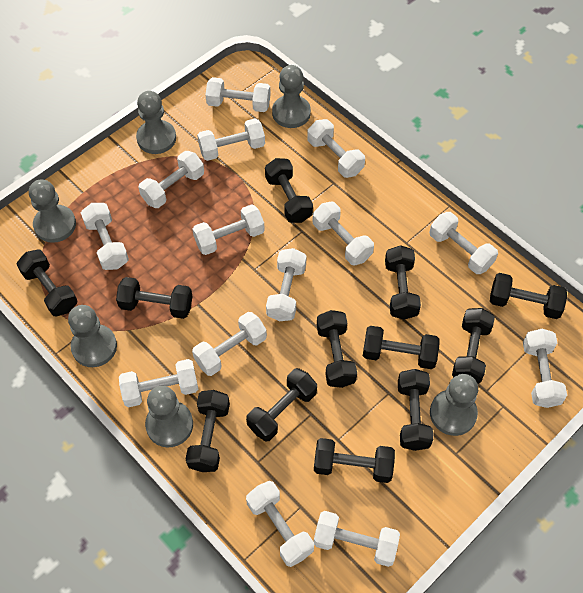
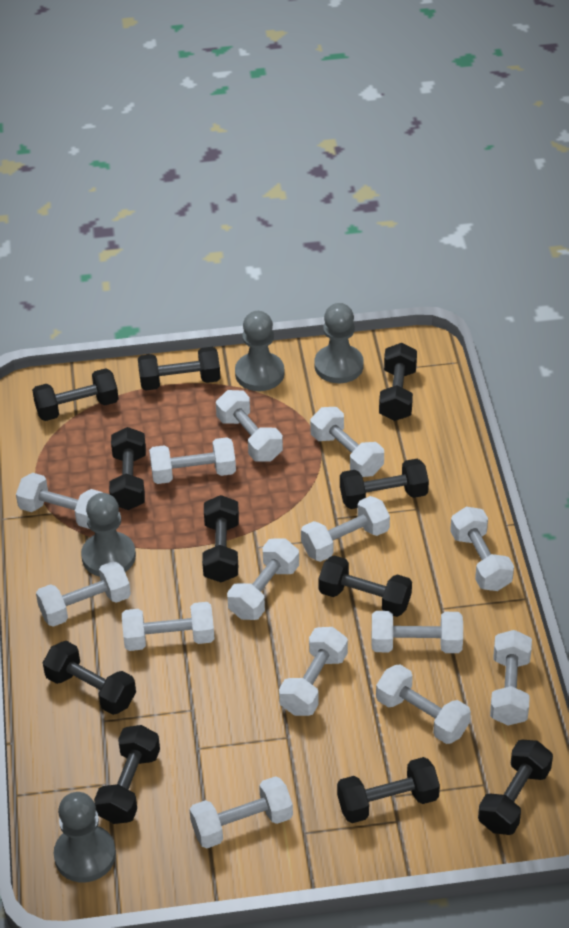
black dumbbell: 12 -> 11
grey pawn: 6 -> 4

